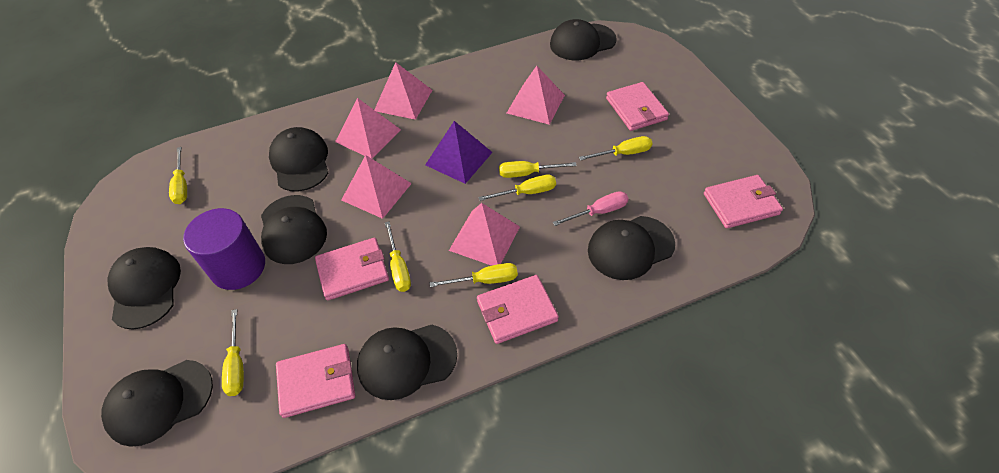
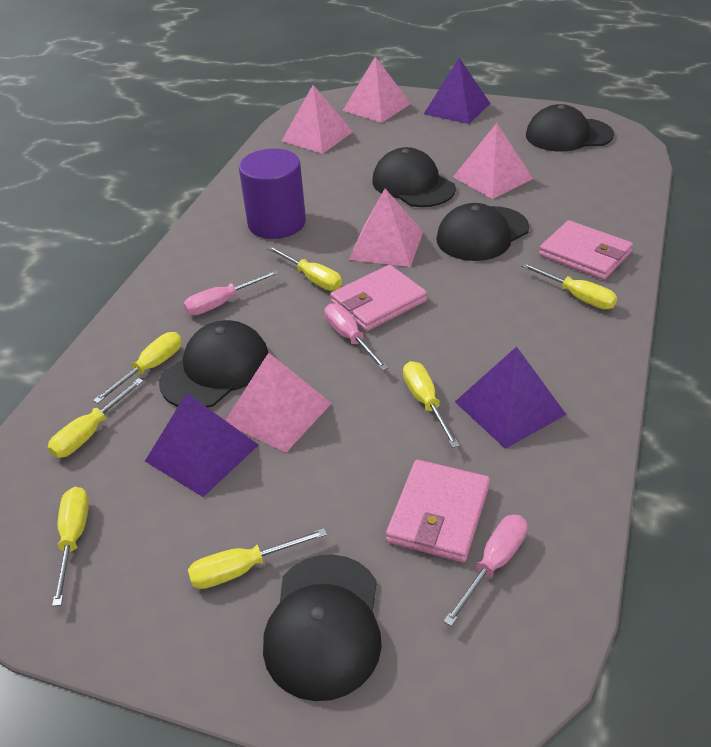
black cap: 7 -> 5
pink screwdriver: 1 -> 3
pink wallet: 5 -> 3
purple pyramid: 1 -> 3

